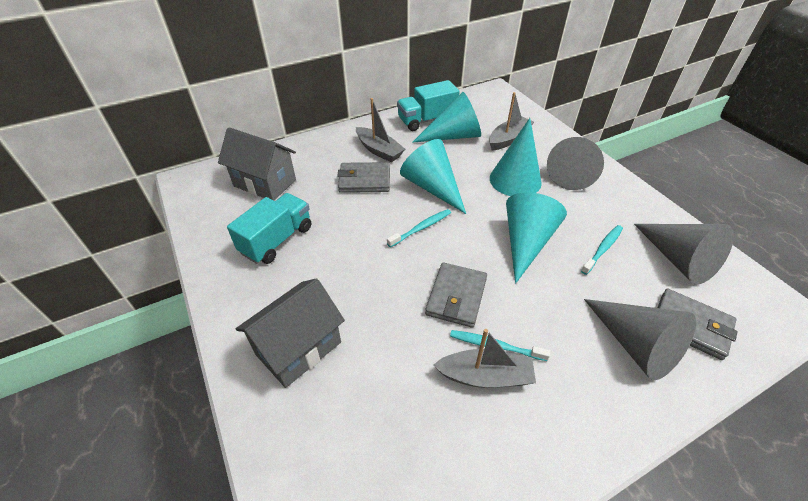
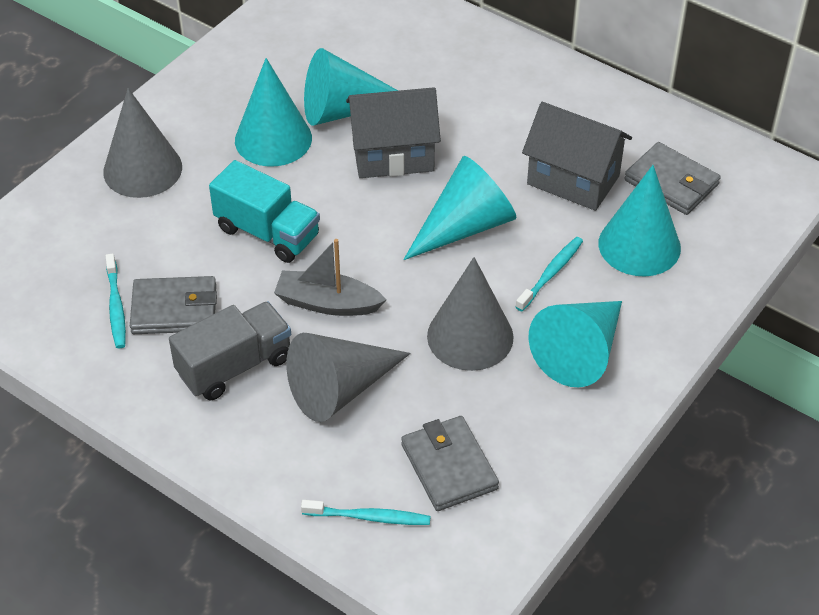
grey boat: 3 -> 1
grey truck: 0 -> 1
turquoise cone: 4 -> 5
turquoise truck: 2 -> 1

